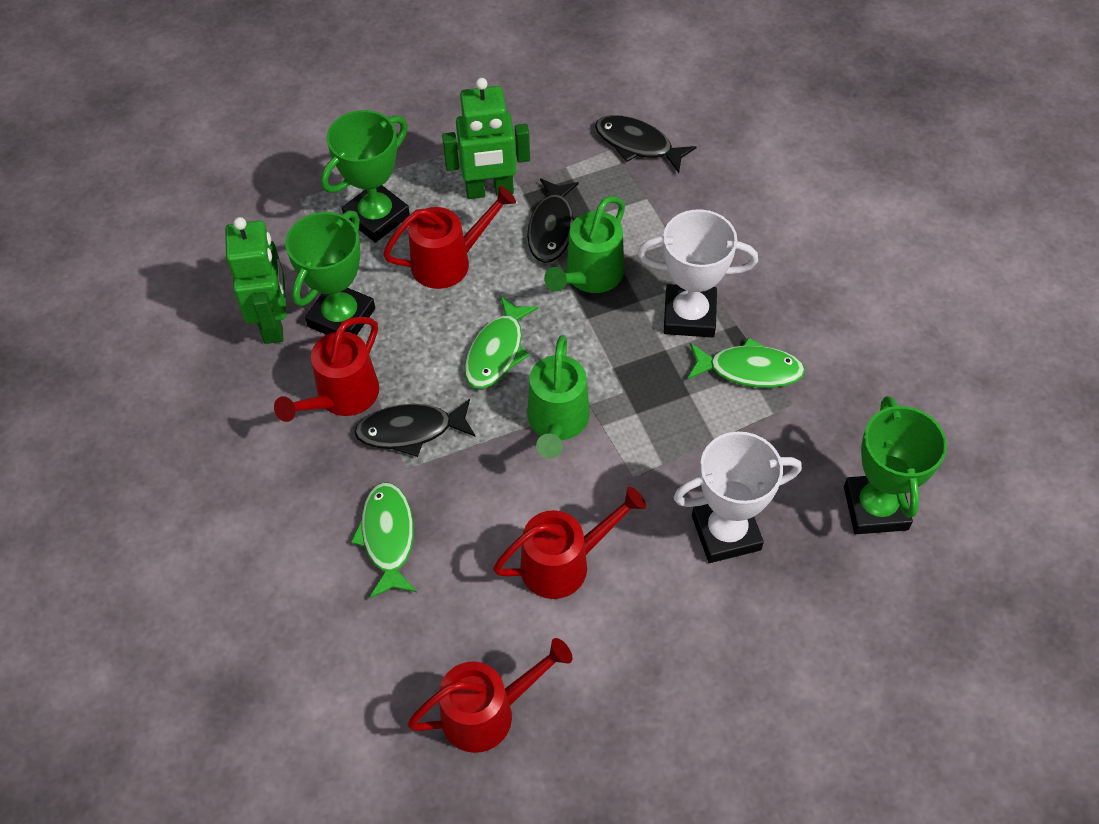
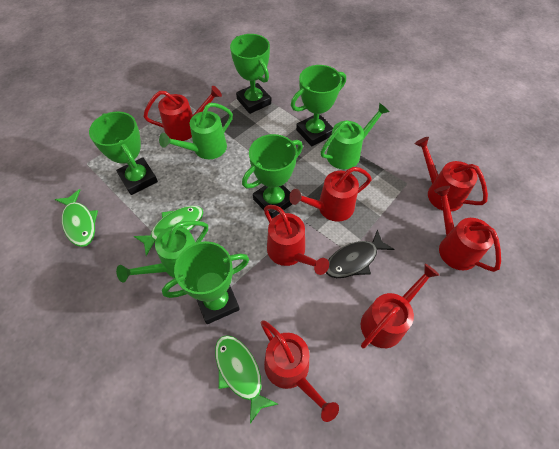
black fish: 3 -> 1
green robot: 2 -> 0
green trophy: 3 -> 5
green watering can: 2 -> 3
red watering can: 4 -> 7
white trophy: 2 -> 0

